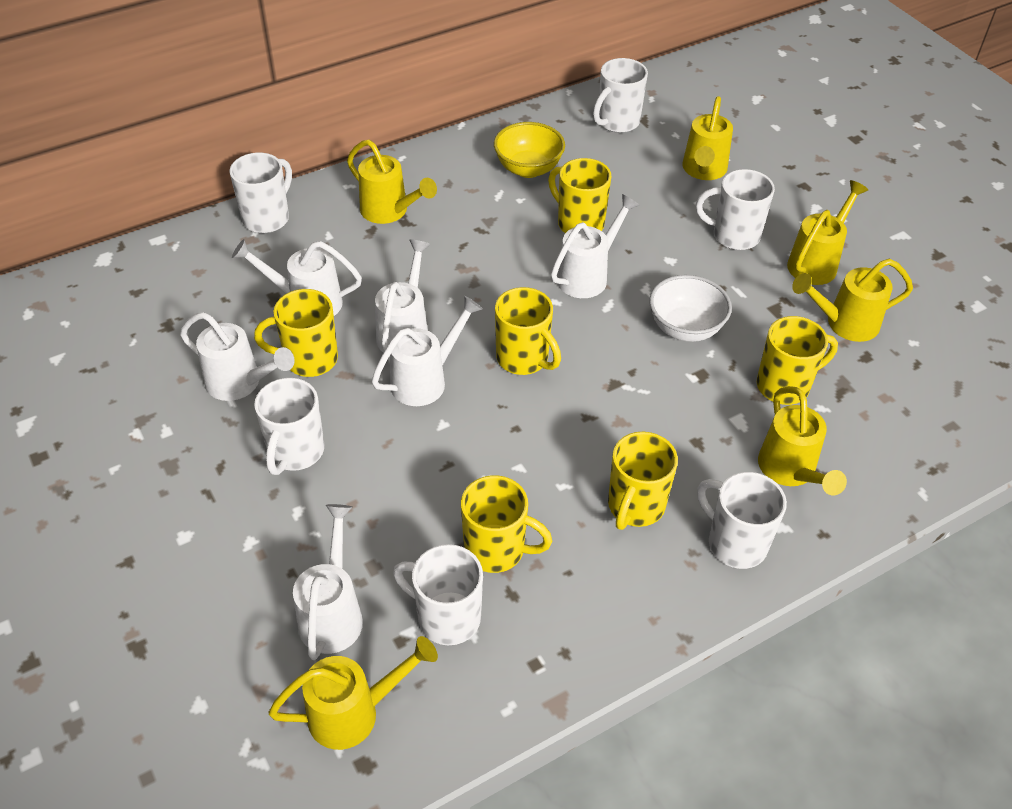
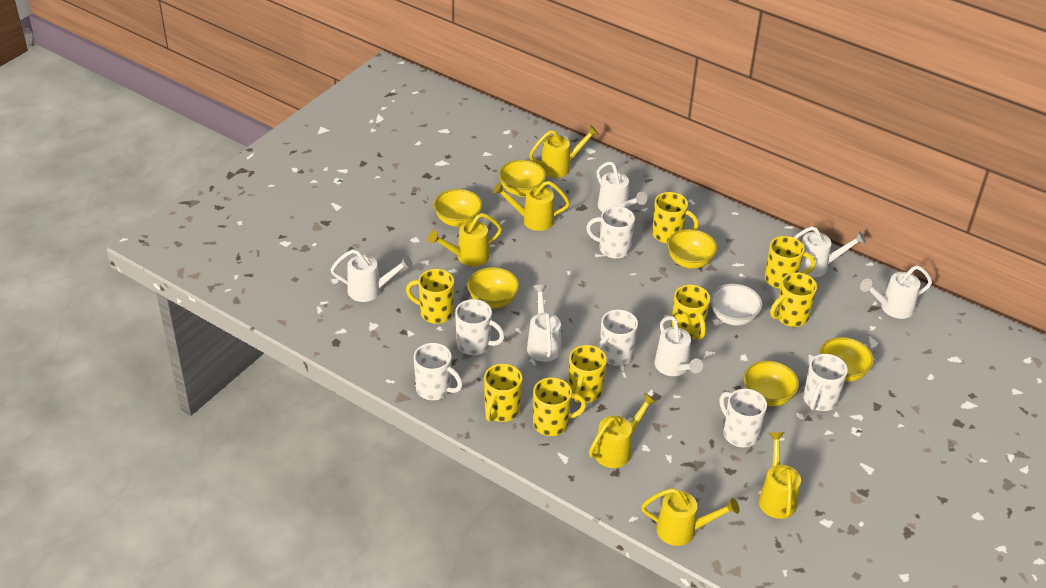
yellow bowl: 1 -> 6
yellow mug: 6 -> 8

